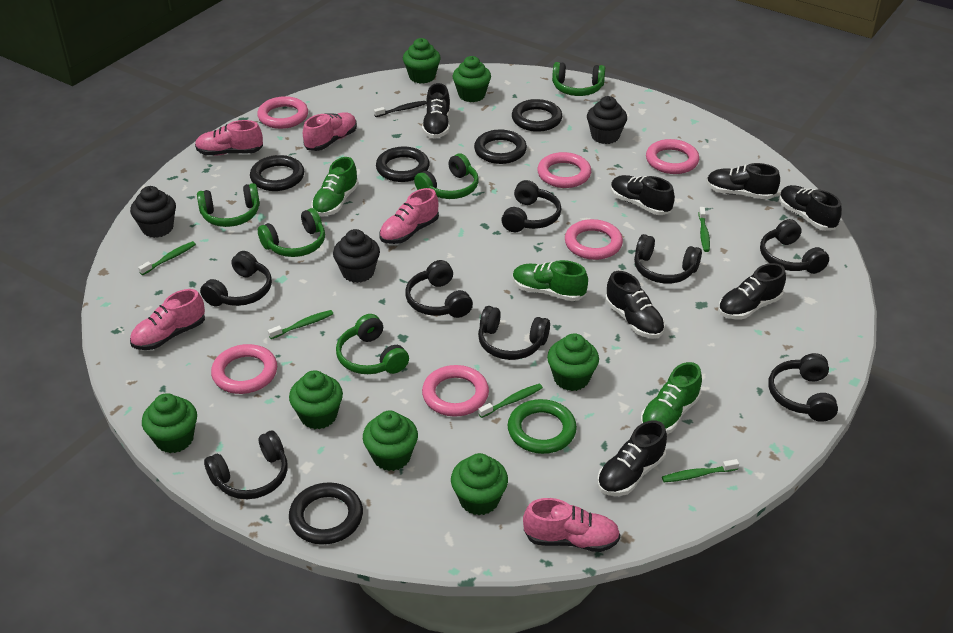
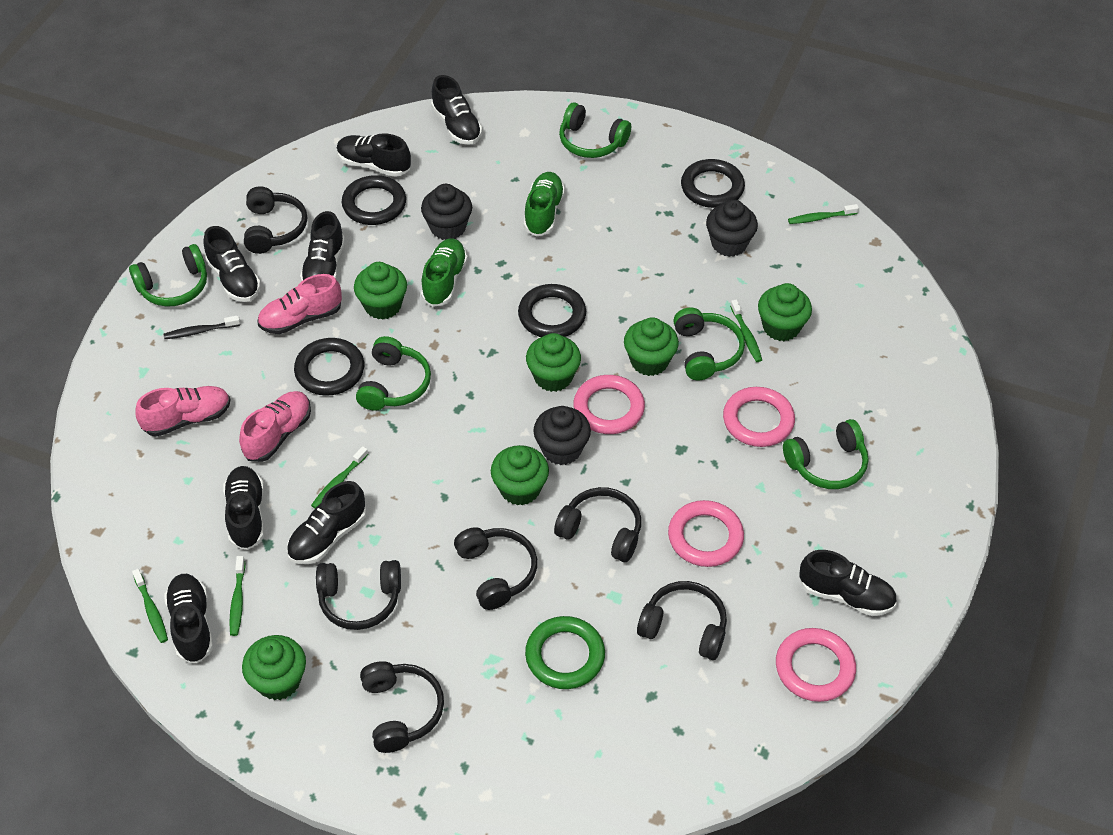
black headphones: 8 -> 6
black ring: 5 -> 4
black shoe: 7 -> 8
green cupcake: 7 -> 6
green shoe: 3 -> 2
pink ring: 6 -> 4
pink shoe: 5 -> 3

